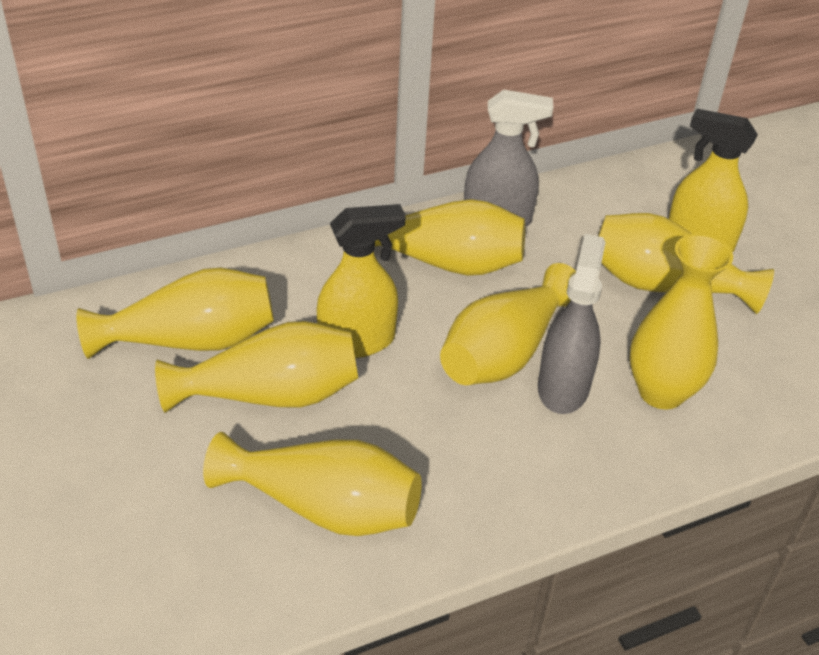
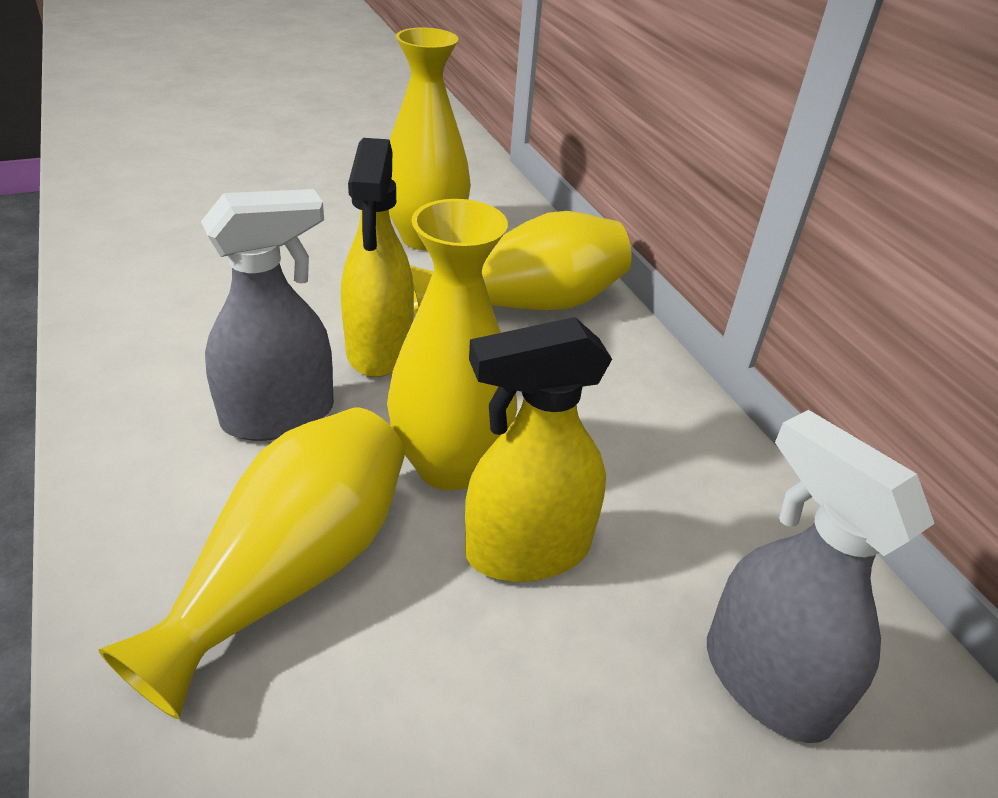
yellow vase: 7 -> 4

